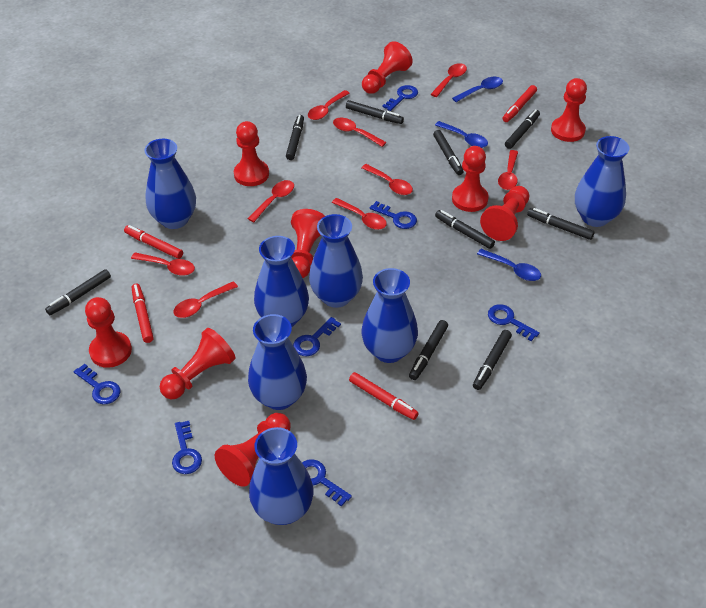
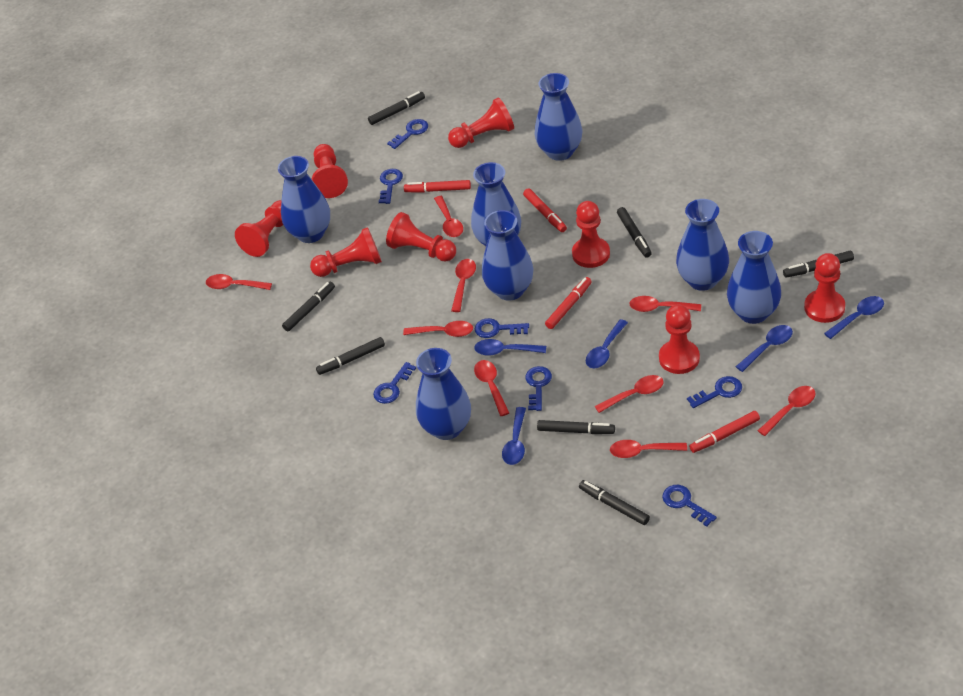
black marker: 9 -> 7
blue spoon: 3 -> 5
red pawn: 9 -> 8

